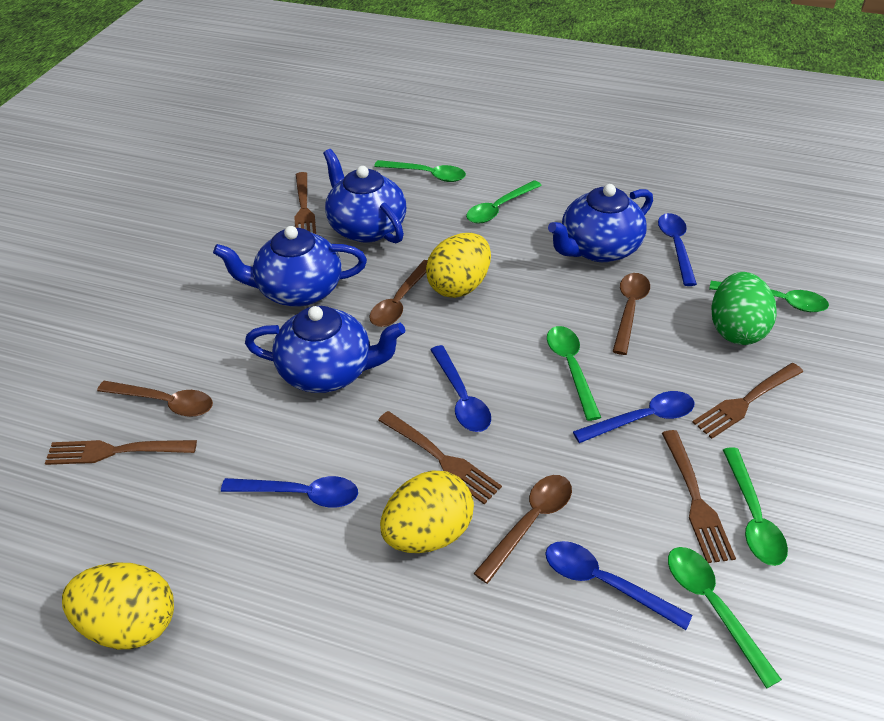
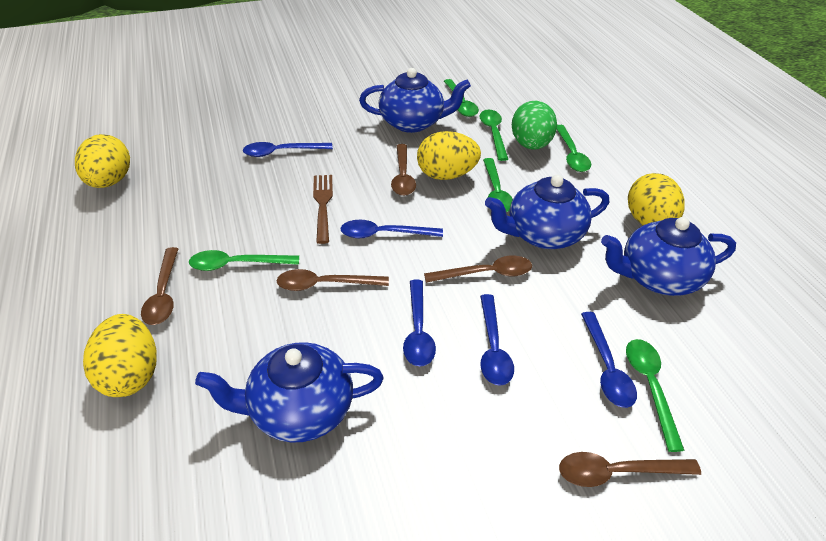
brown fork: 5 -> 1
brown spoon: 4 -> 5
yellow egg: 3 -> 4

